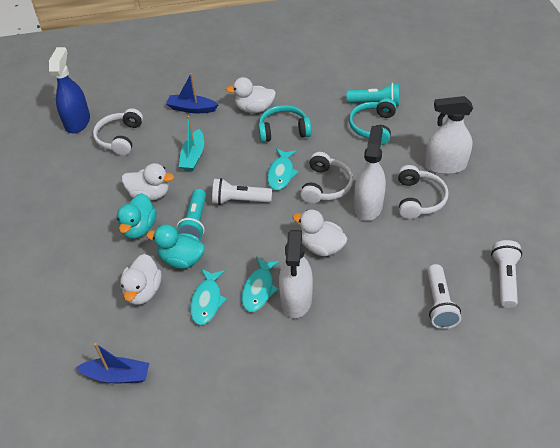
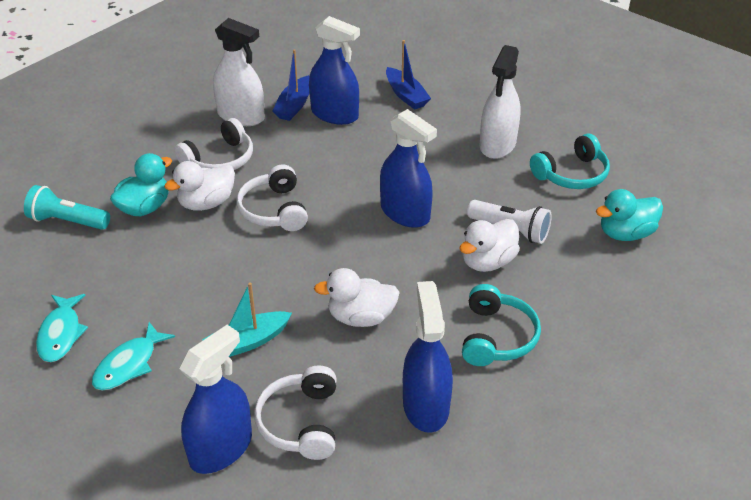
blue spray bottle: 1 -> 4
turquoise fish: 3 -> 2
turquoise flashlight: 2 -> 1
white duck: 4 -> 3
white flashlight: 3 -> 1
white spray bottle: 3 -> 2

